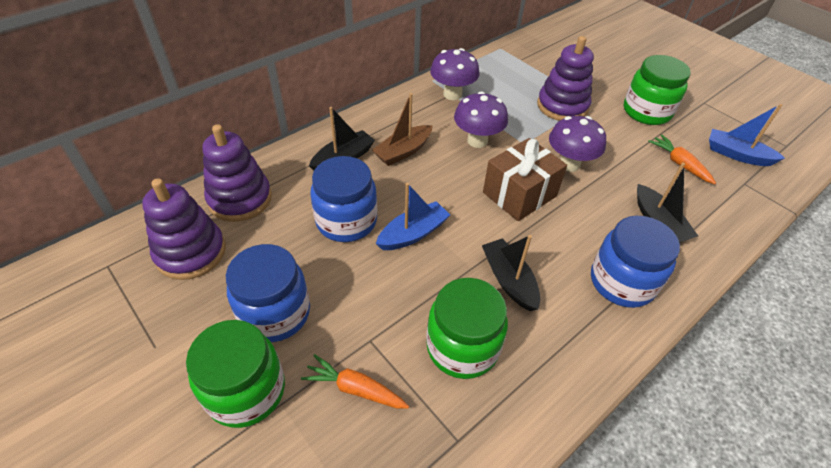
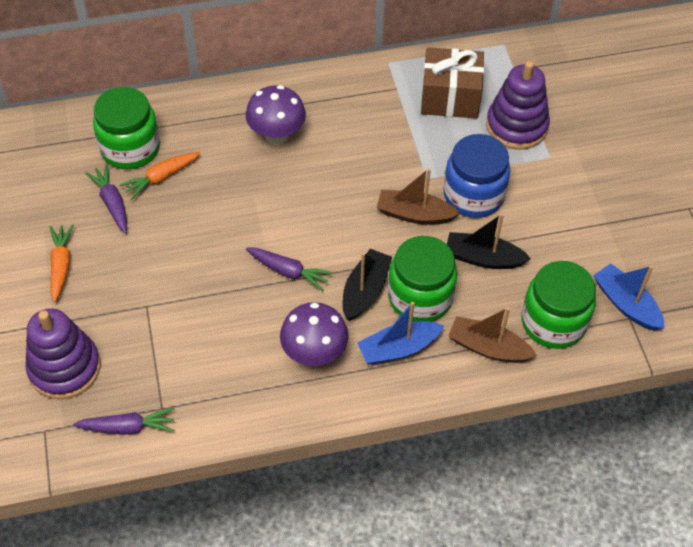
black boat: 3 -> 2
blue jar: 3 -> 1
brown boat: 1 -> 2
purple carrot: 0 -> 3
purple mushroom: 3 -> 2
purple stacking toy: 3 -> 2

